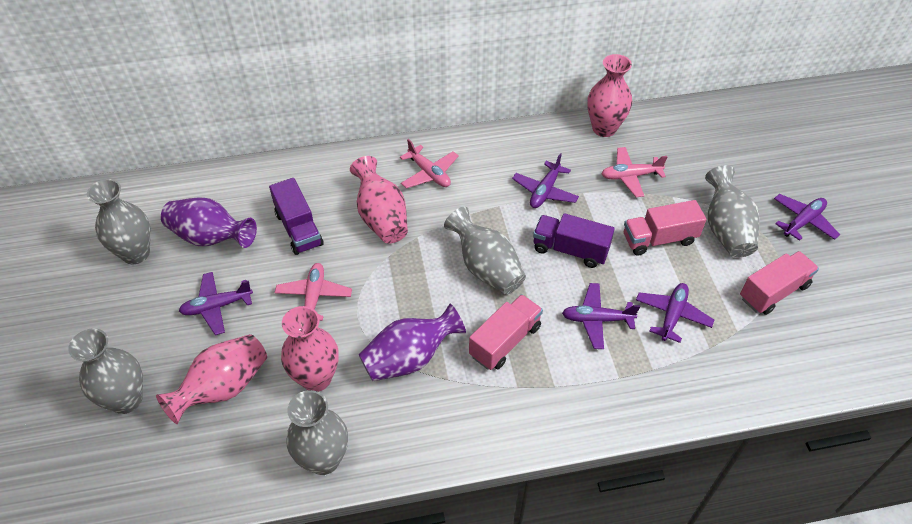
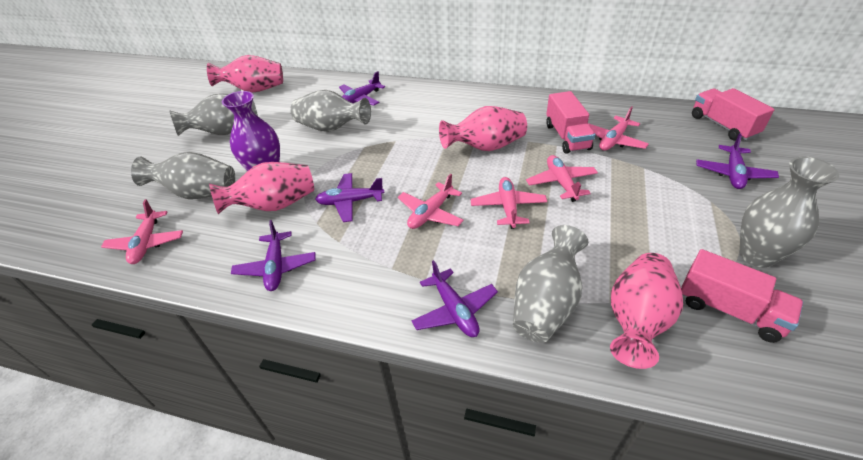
pink plane: 3 -> 5
purple truck: 2 -> 0
purple vase: 2 -> 1

